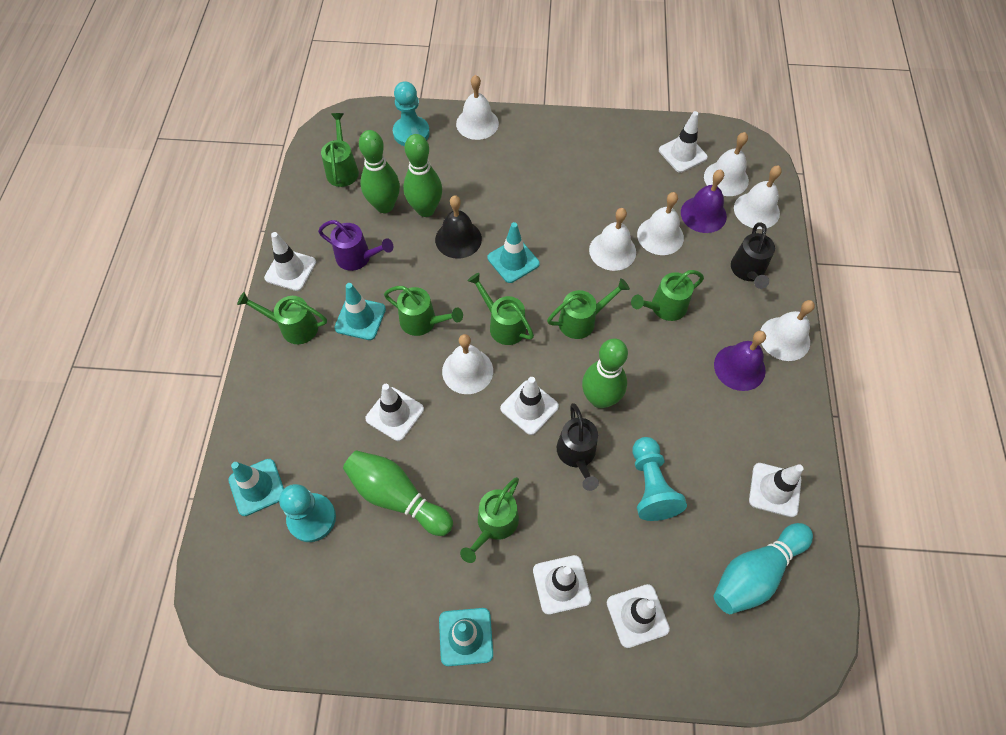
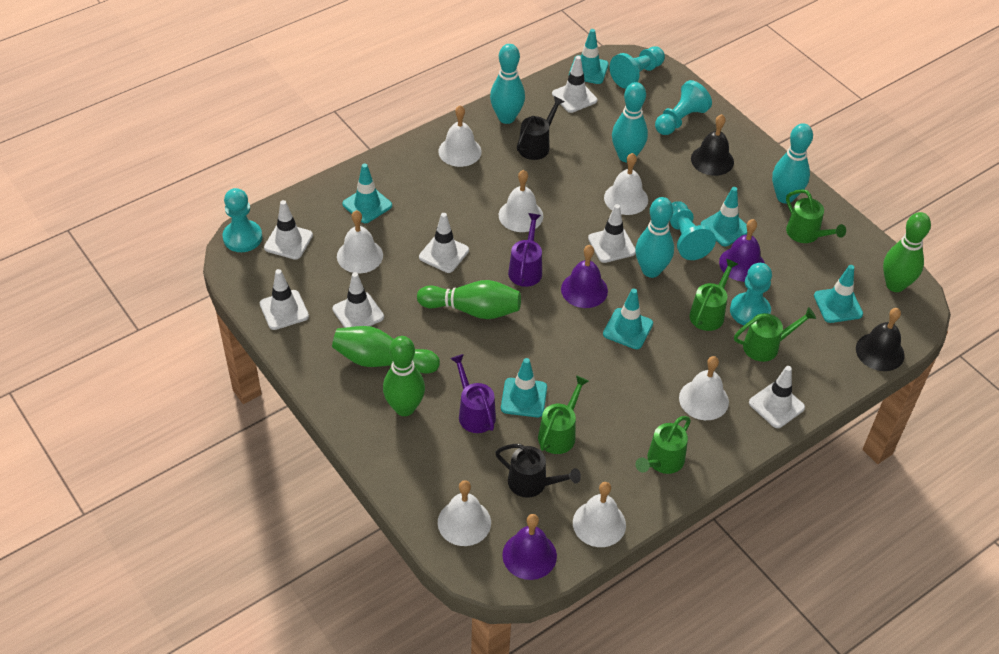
black bell: 1 -> 2
green watering can: 7 -> 5
purple bell: 2 -> 3
purple watering can: 1 -> 2
turquoise bowling pin: 1 -> 4
turquoise pawn: 3 -> 5
turquoise traffic cone: 4 -> 6

